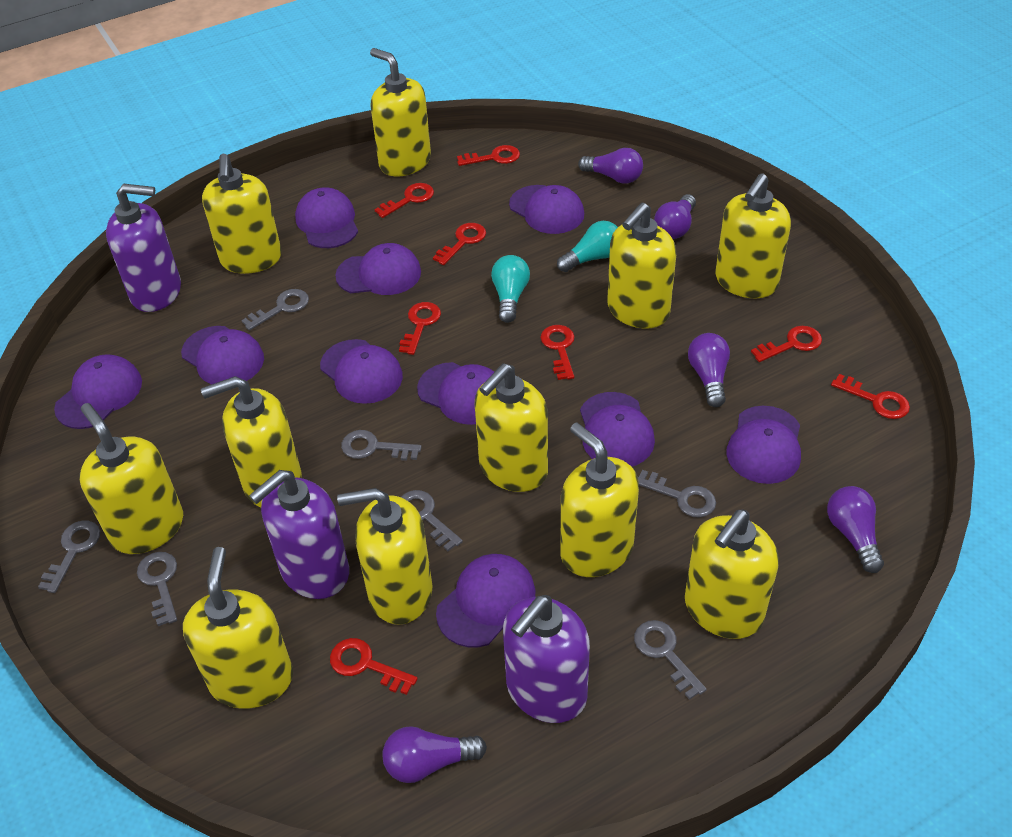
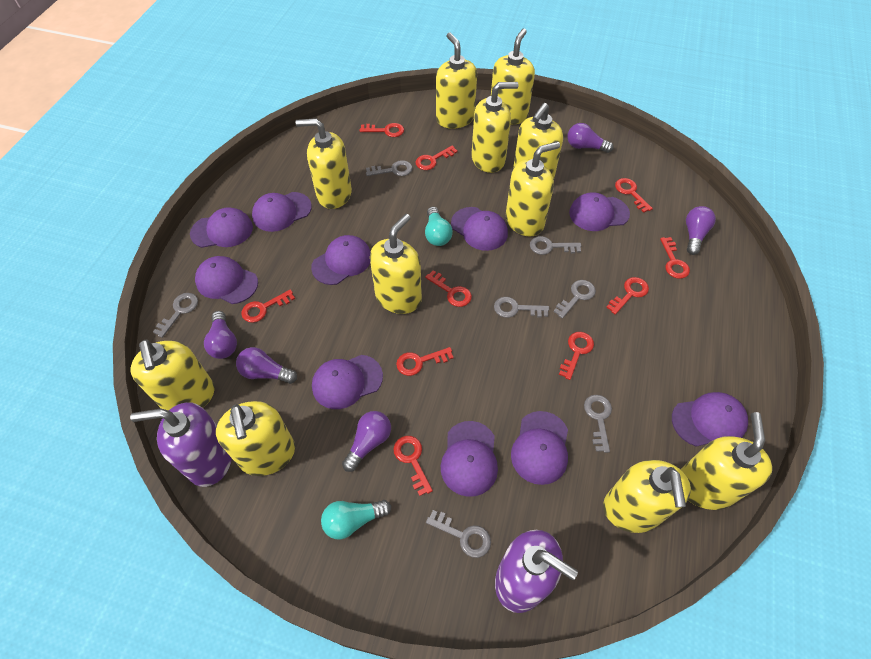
purple soap dispenser: 3 -> 2
red key: 8 -> 10

